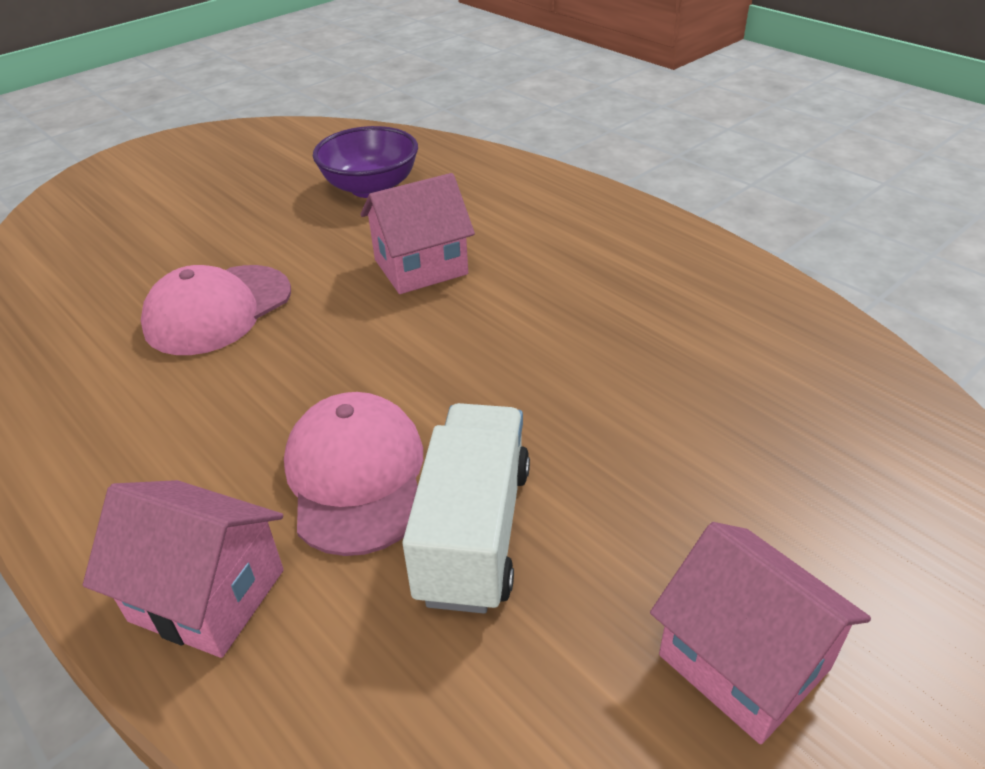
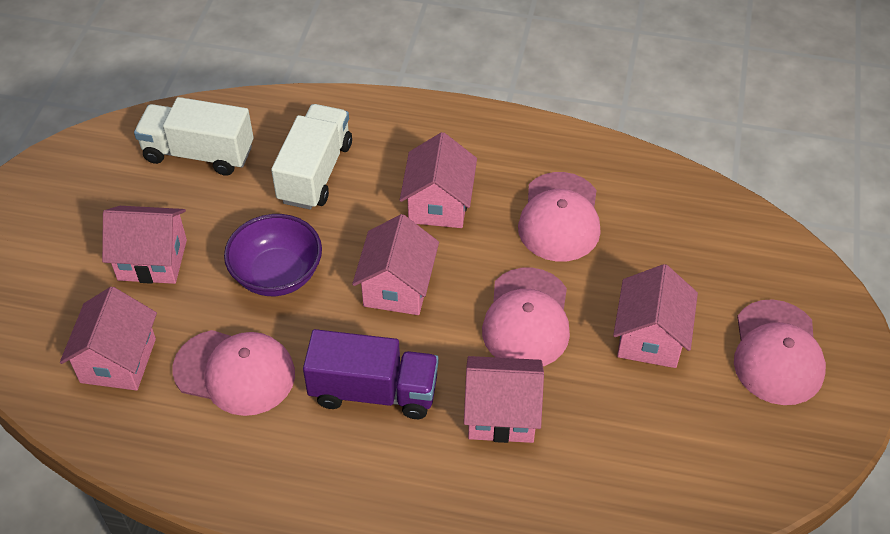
pink cap: 2 -> 4
pink house: 3 -> 6
purple truck: 0 -> 1
white truck: 1 -> 2

